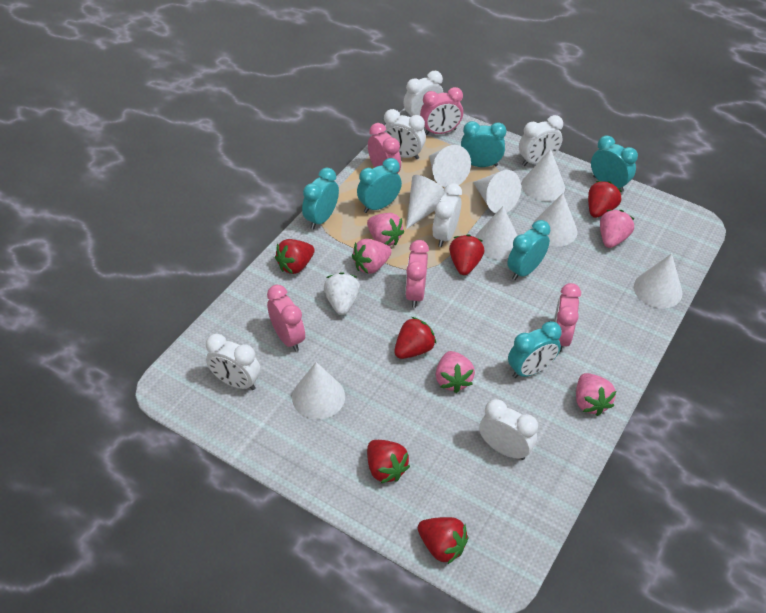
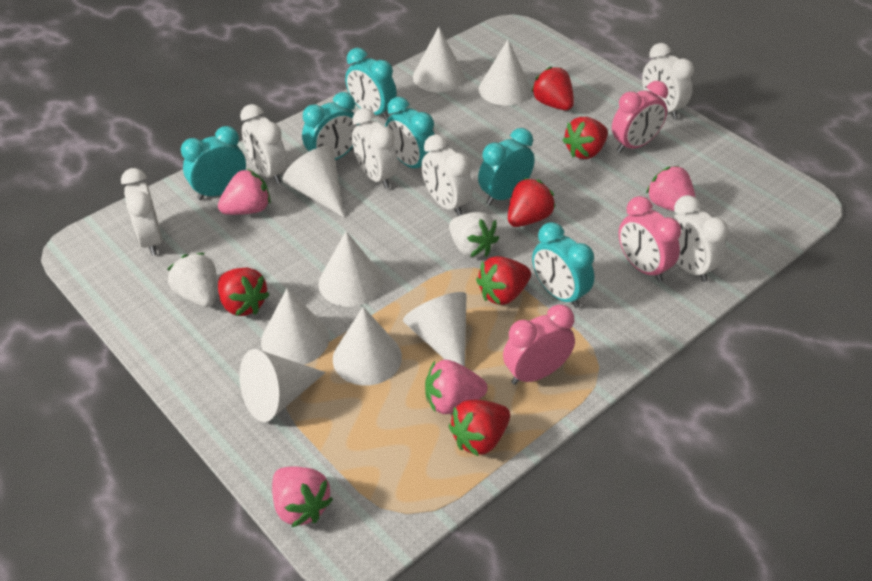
pink clock: 5 -> 3
pink strawberry: 5 -> 4
white strawberry: 1 -> 2

